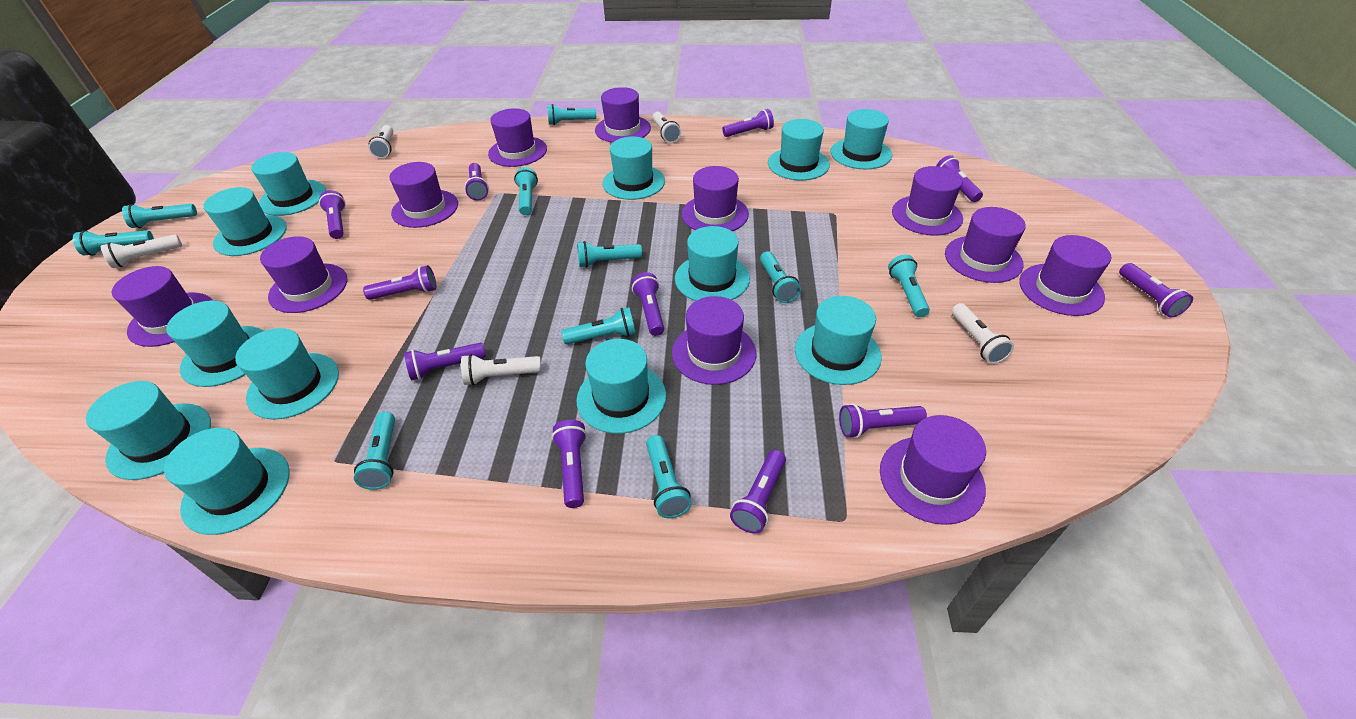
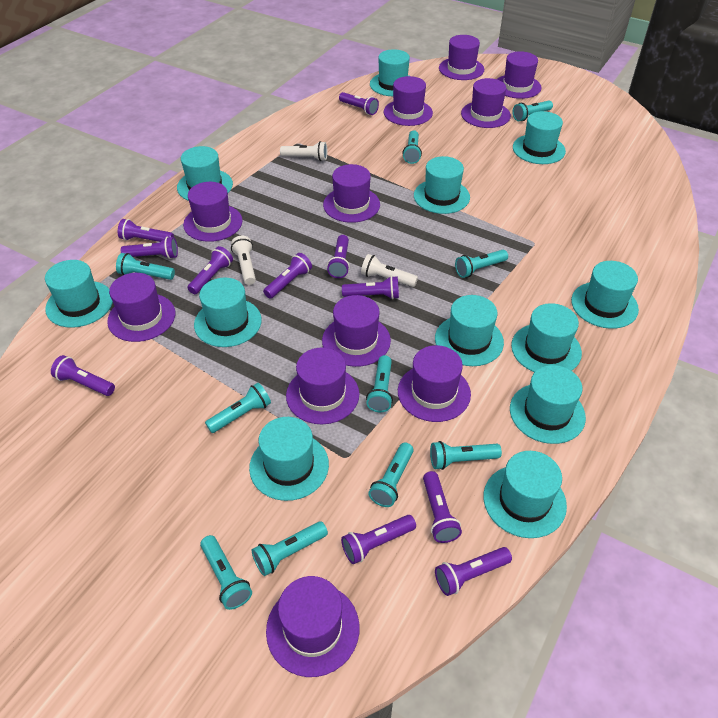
white flashlight: 5 -> 3

